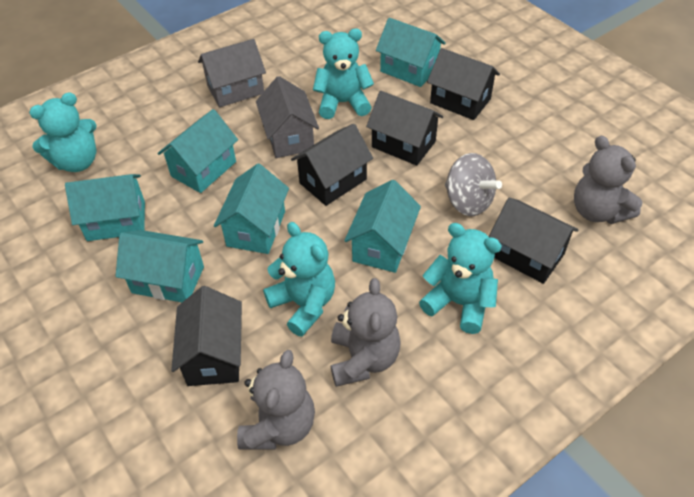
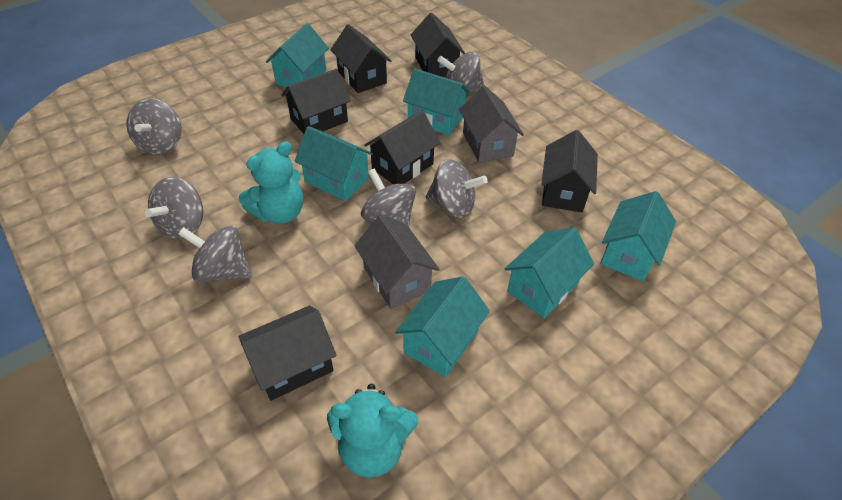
black house: 5 -> 6
grey spinning top: 1 -> 6
grey teddy bear: 3 -> 0
turquoise teddy bear: 4 -> 2

